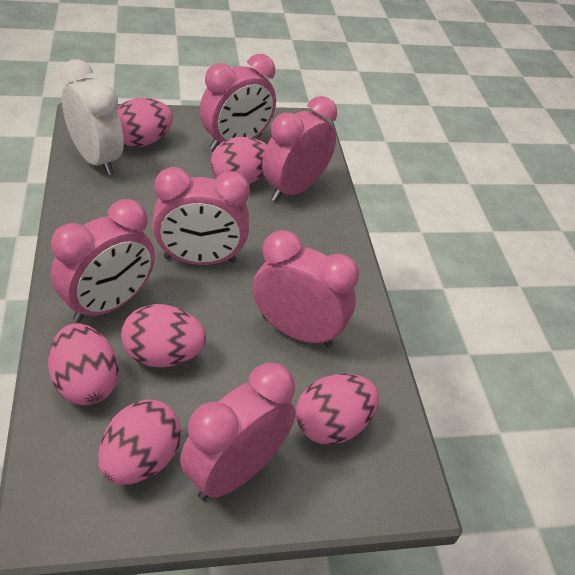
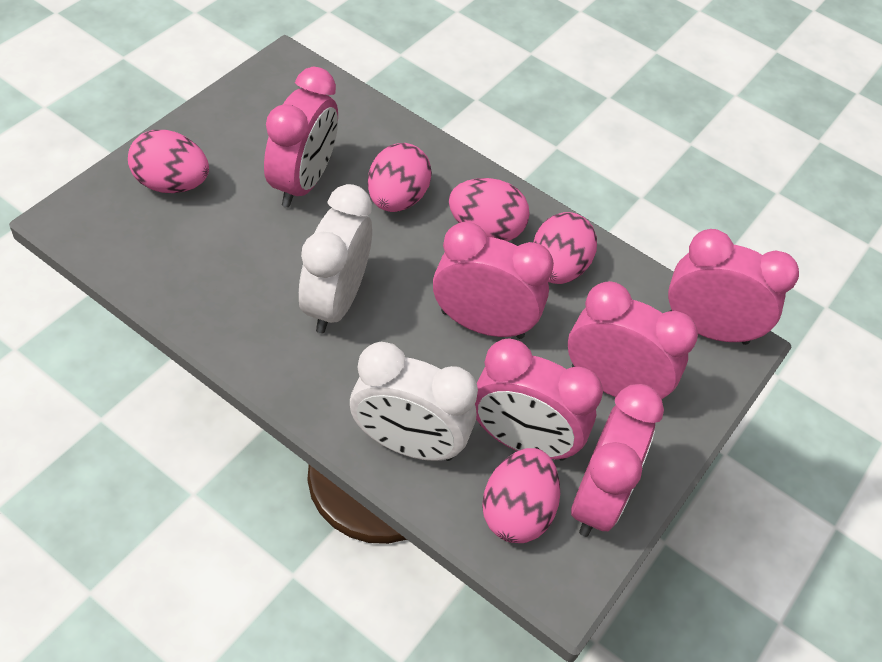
pink egg: 6 -> 5
white clock: 1 -> 2

